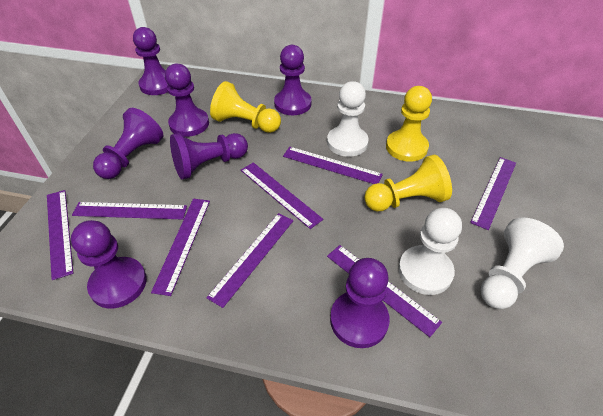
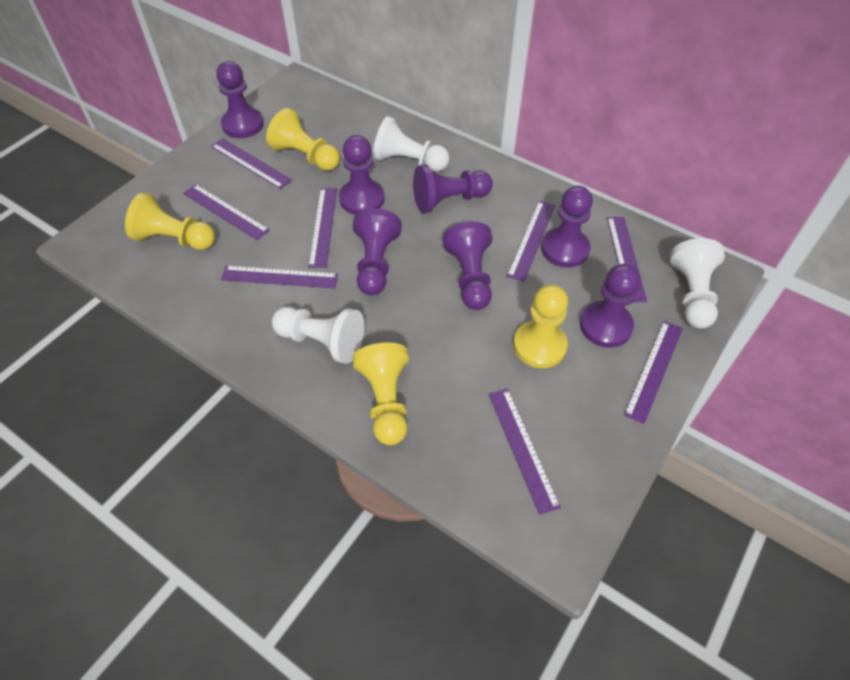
yellow pawn: 3 -> 4

